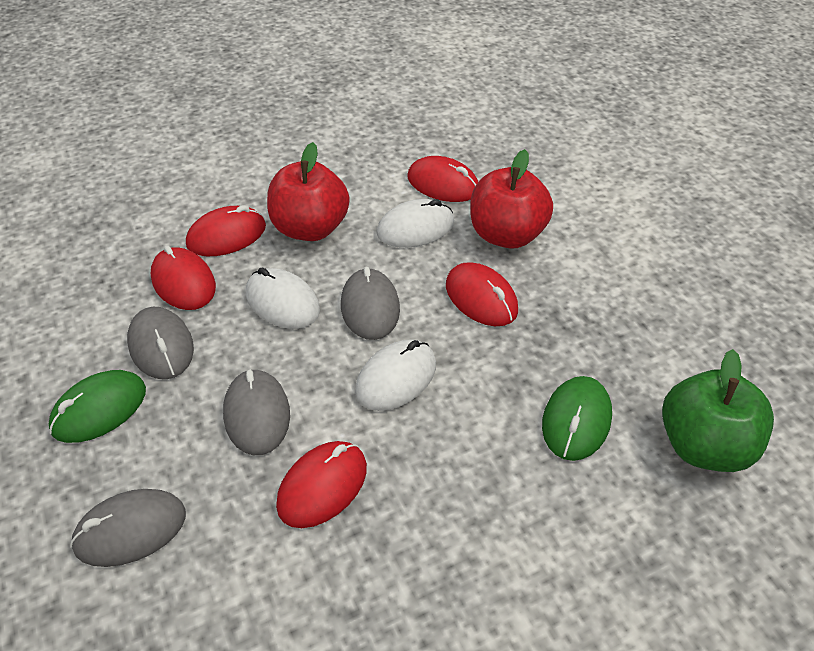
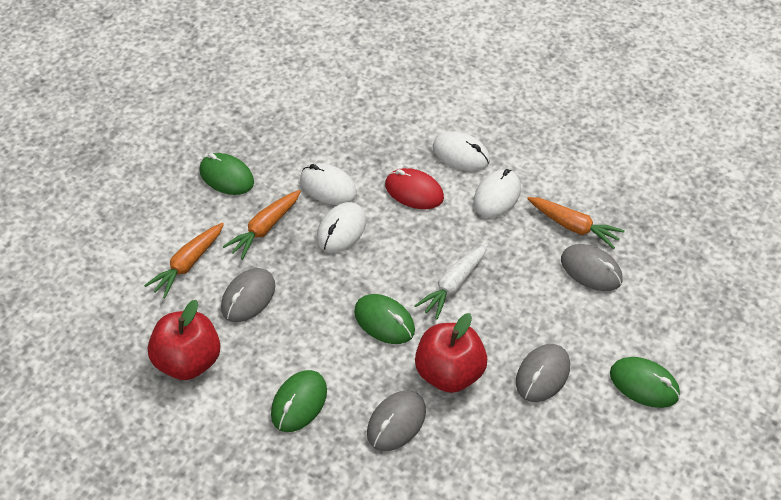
green apple: 1 -> 0
green mouse: 2 -> 4
orange carrot: 0 -> 3
red mouse: 5 -> 1
white carrot: 0 -> 1
white mouse: 3 -> 4

